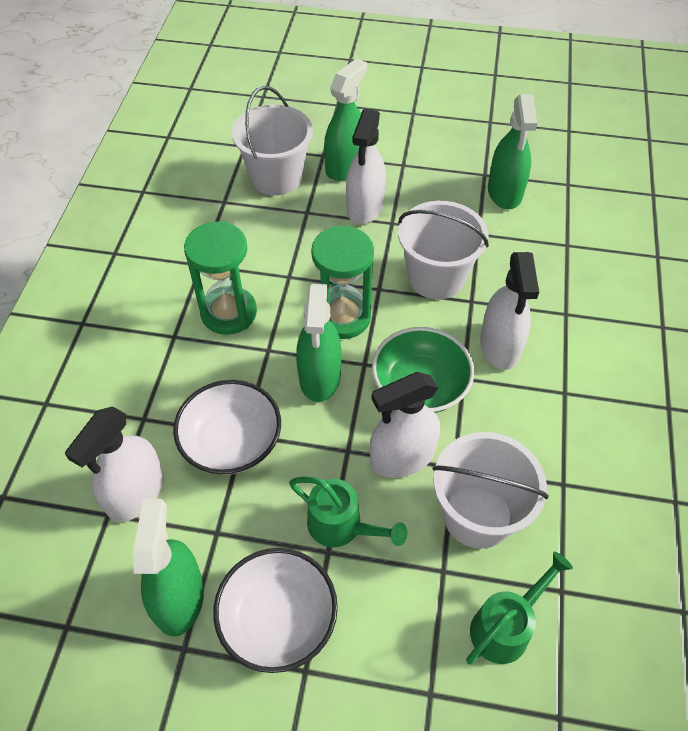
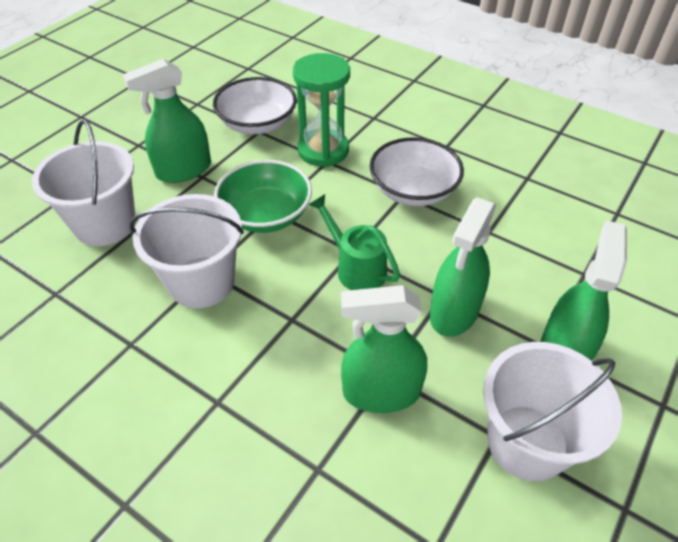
green hourglass: 2 -> 1
green watering can: 2 -> 1
white spray bottle: 4 -> 0

